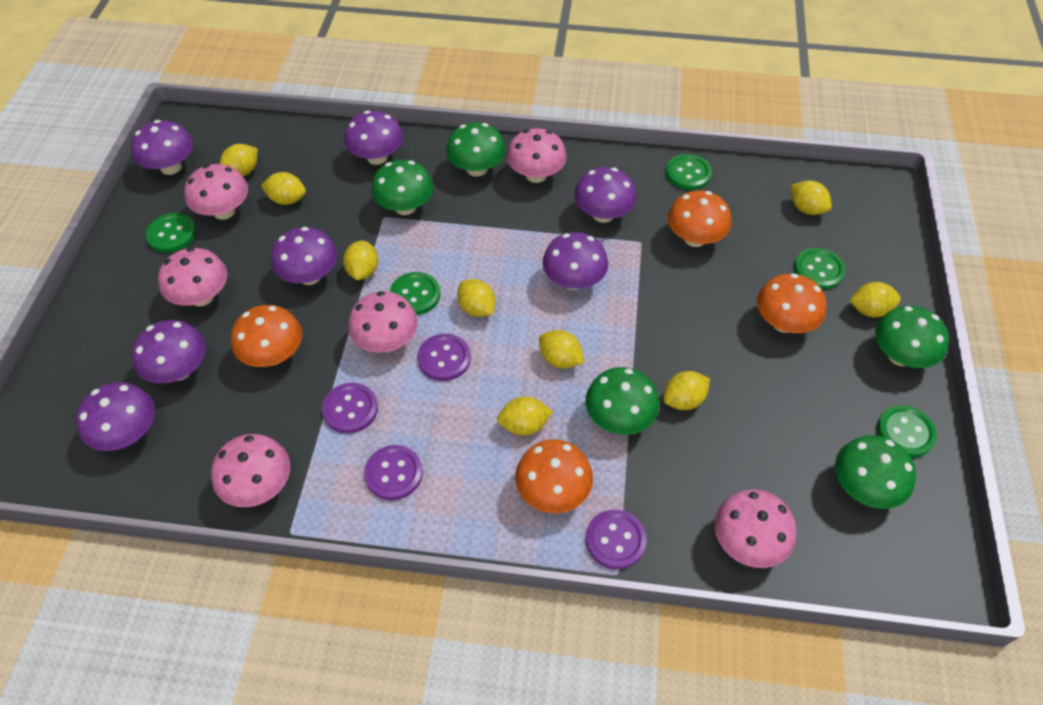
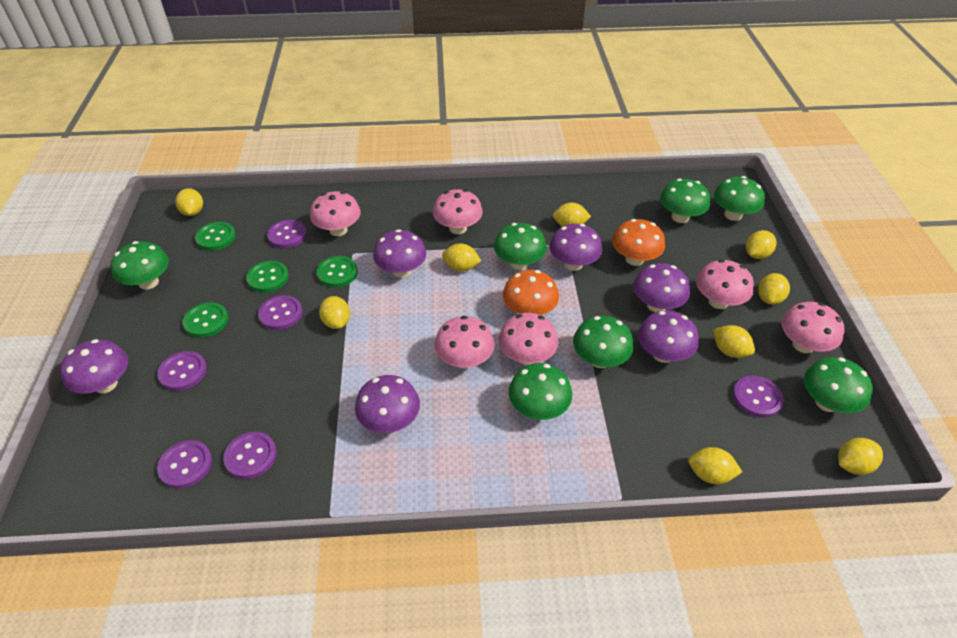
green button: 5 -> 4
green mushroom: 5 -> 7
orange mushroom: 4 -> 2
purple button: 4 -> 6
purple mushroom: 7 -> 6

